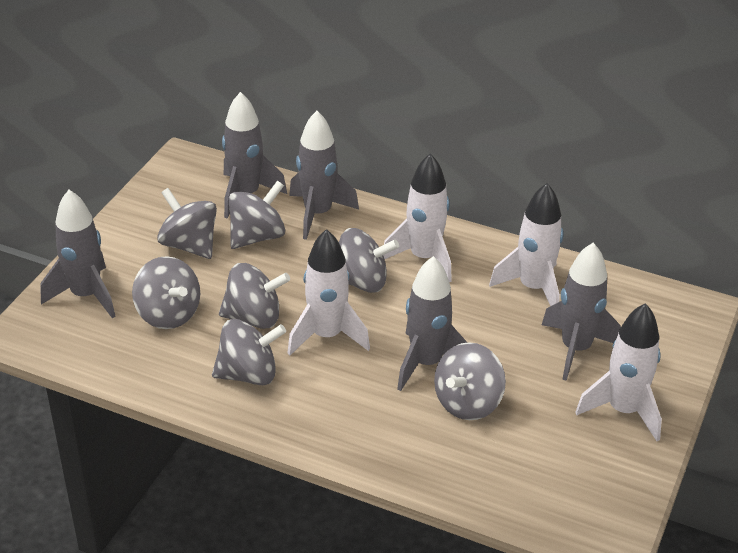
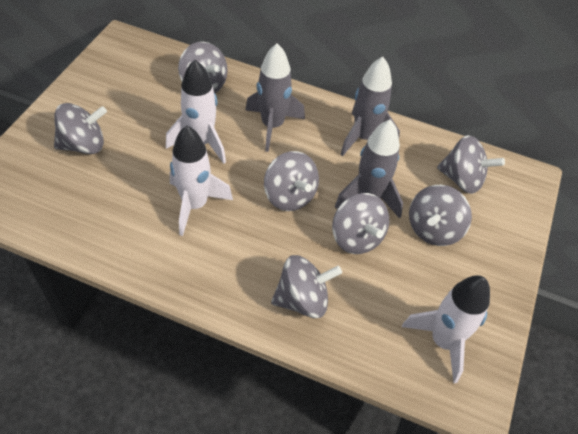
grey rocket: 5 -> 3
white rocket: 4 -> 3

